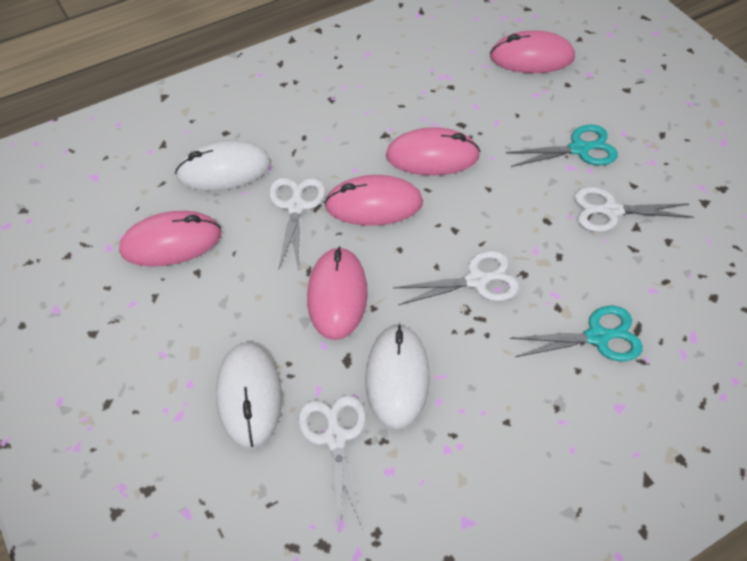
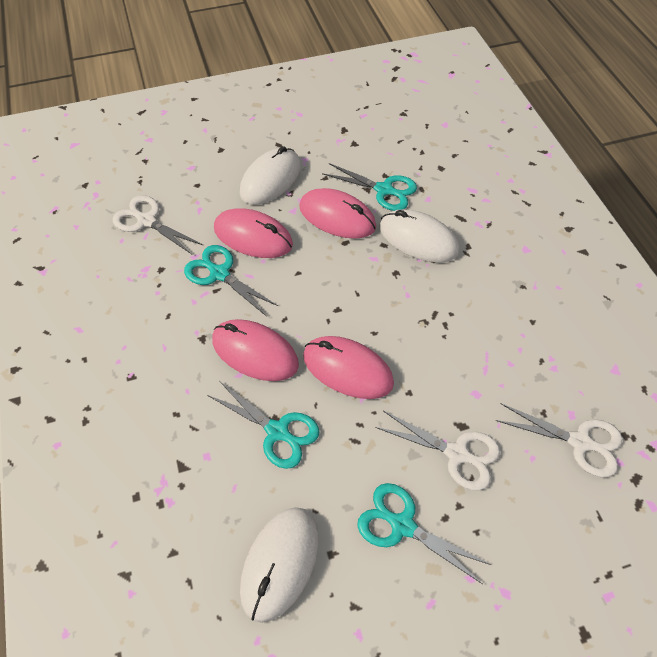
pink mouse: 5 -> 4
turquoise scissors: 2 -> 4
white scissors: 4 -> 3

